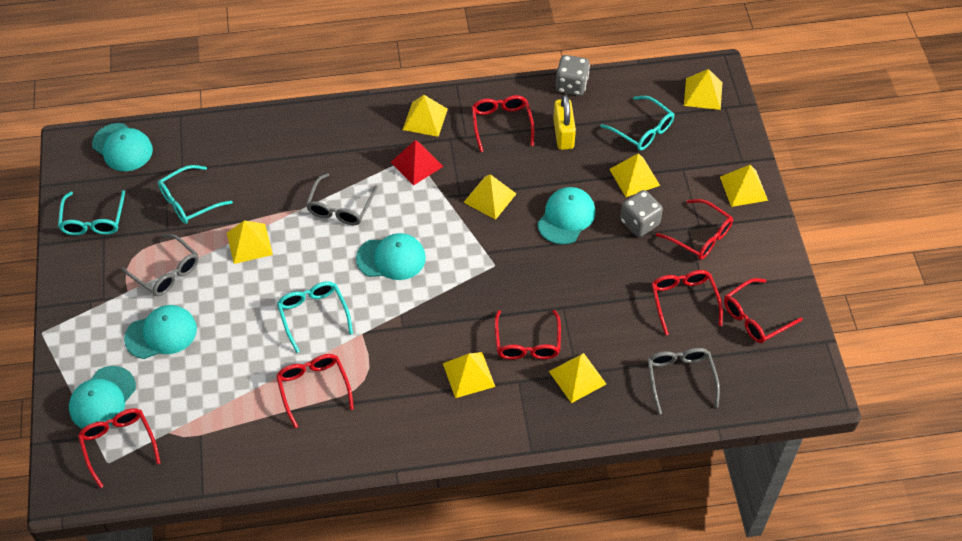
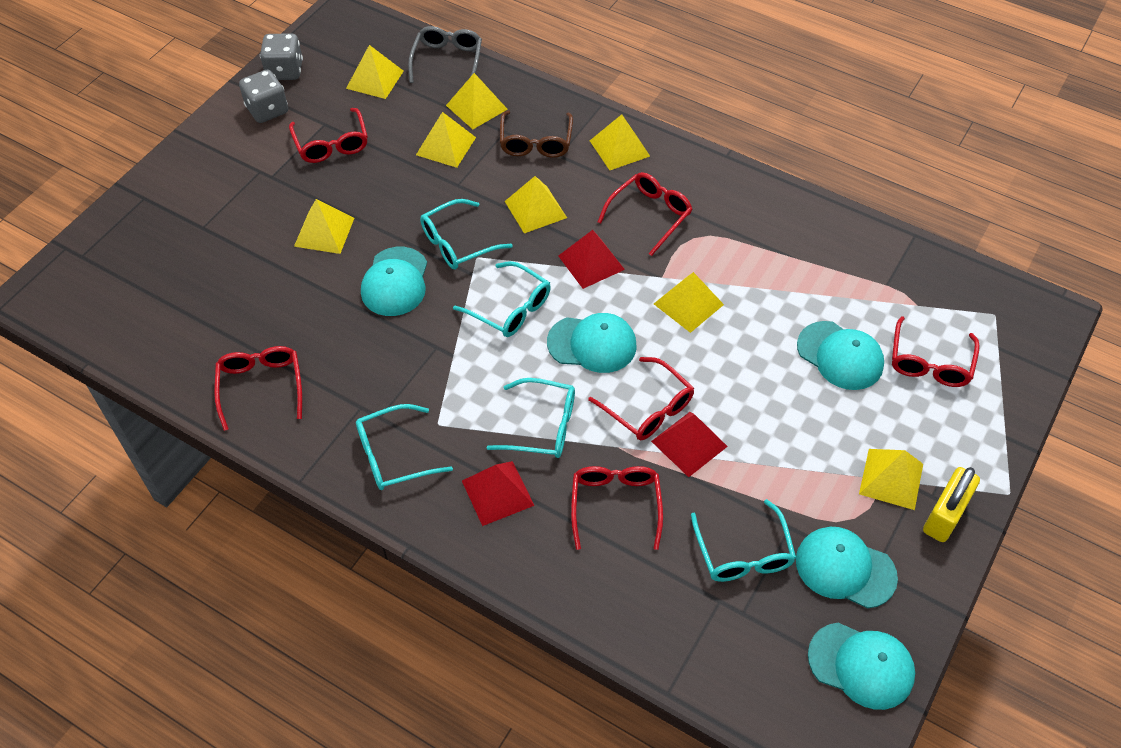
brown glasses: 0 -> 1
grey glasses: 3 -> 1
red glasses: 7 -> 6
red pyramid: 1 -> 3
turquoise glasses: 4 -> 5

